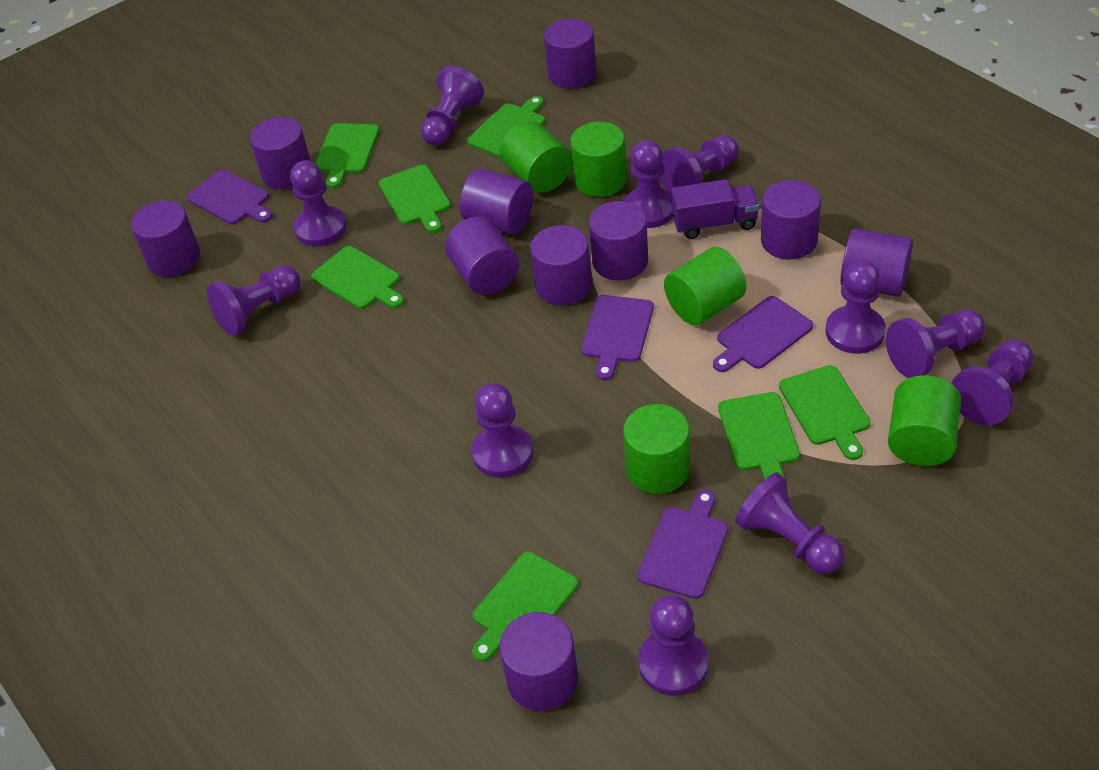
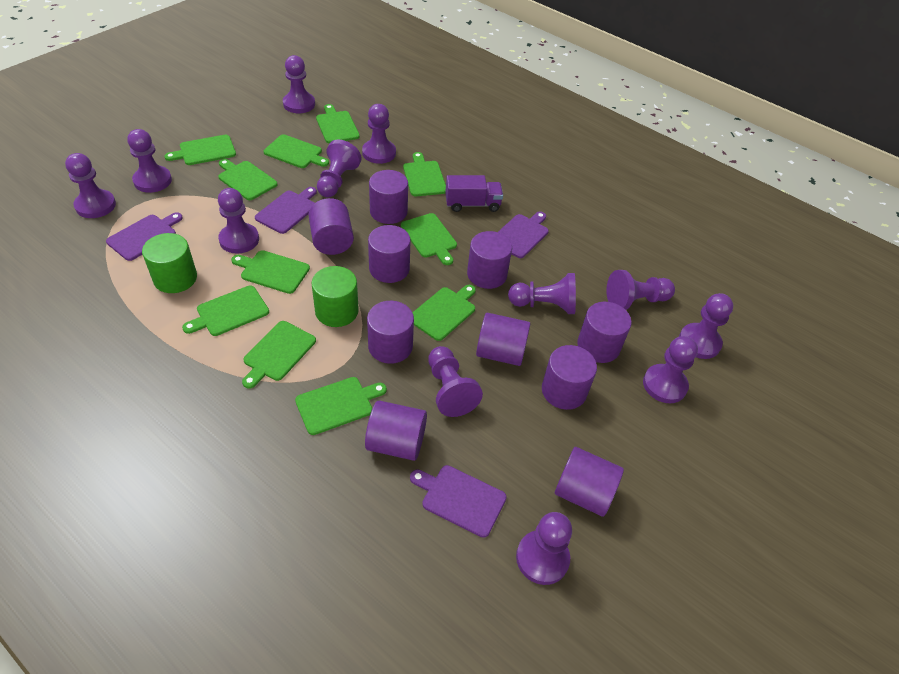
green cutting board: 7 -> 11
green cylinder: 5 -> 2
purple pawn: 11 -> 12

